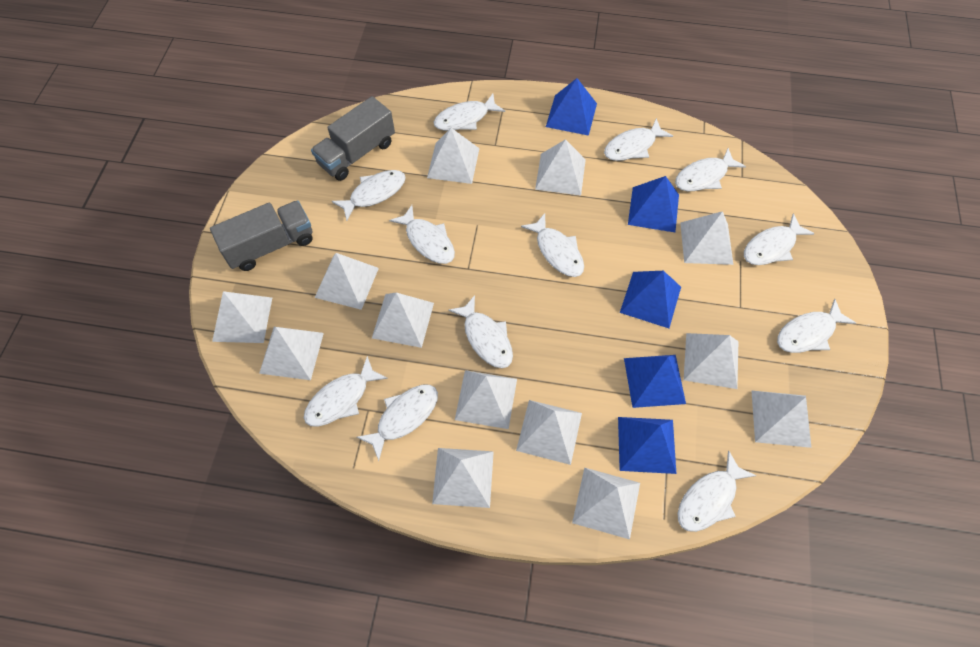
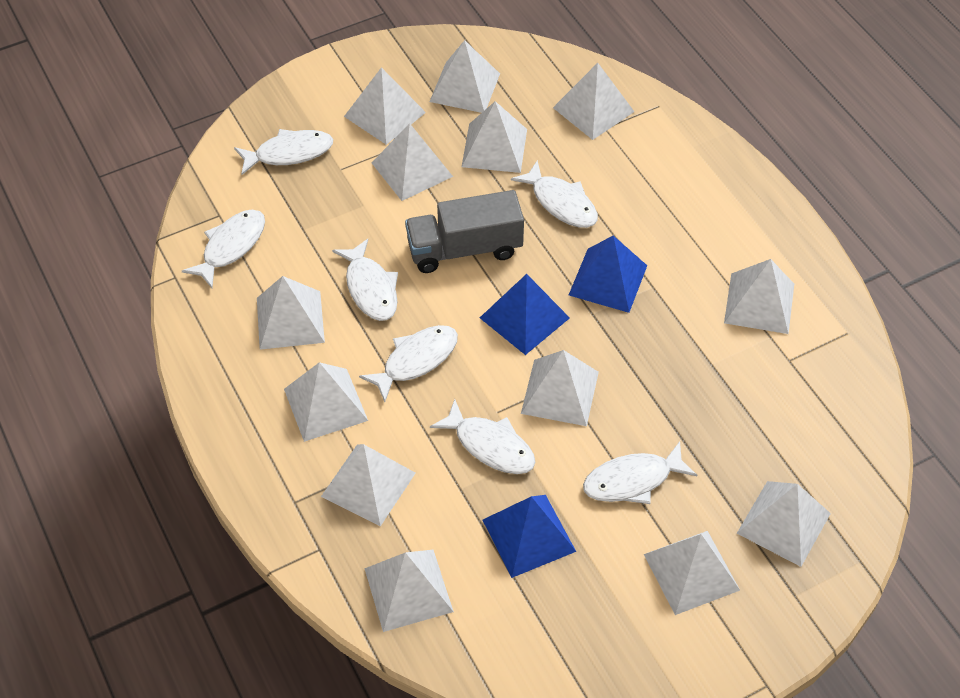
blue pyramid: 5 -> 3
grey truck: 2 -> 1
white fish: 12 -> 7

